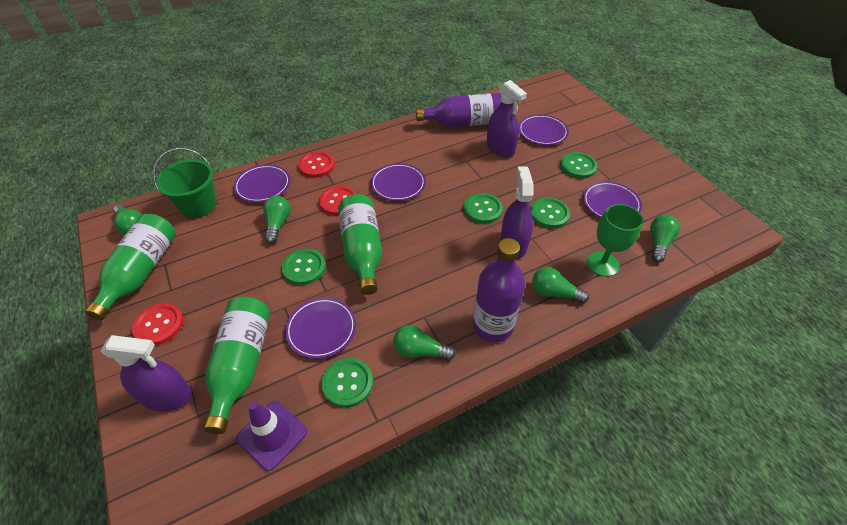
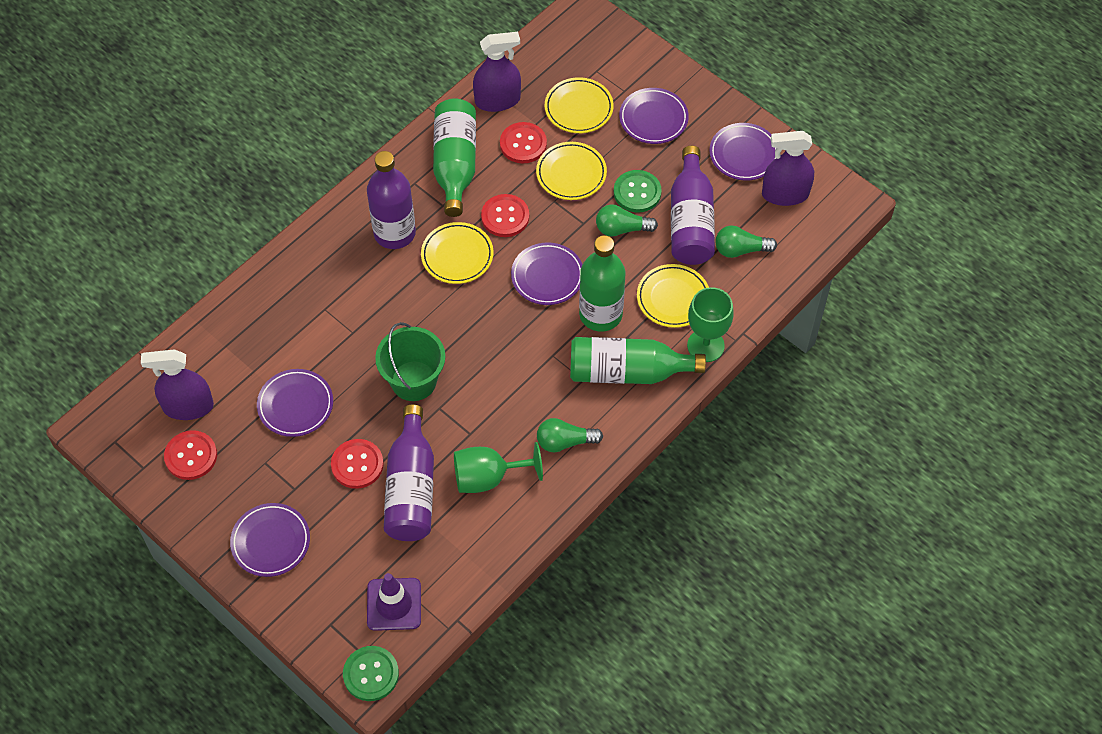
green button: 5 -> 2
green goblet: 1 -> 2
green light bulb: 5 -> 3
purple bottle: 2 -> 3
red button: 3 -> 4
yellow plate: 0 -> 4

